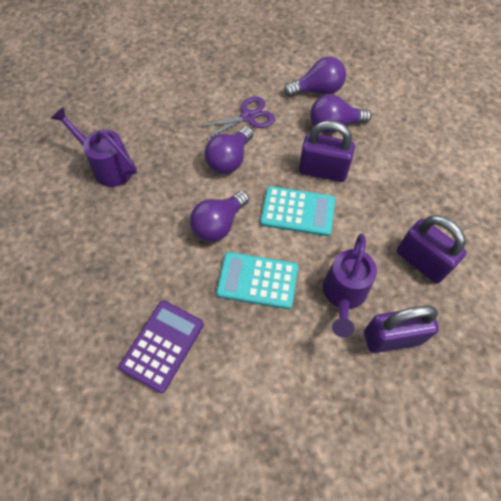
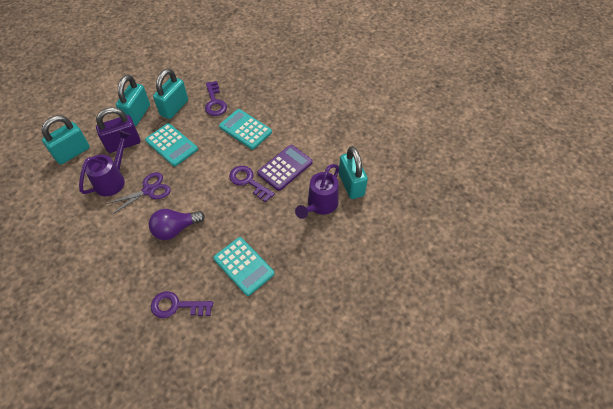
purple key: 0 -> 3
purple light bulb: 4 -> 1
purple padlock: 3 -> 1
turquoise calculator: 2 -> 3
turquoise padlock: 0 -> 4

